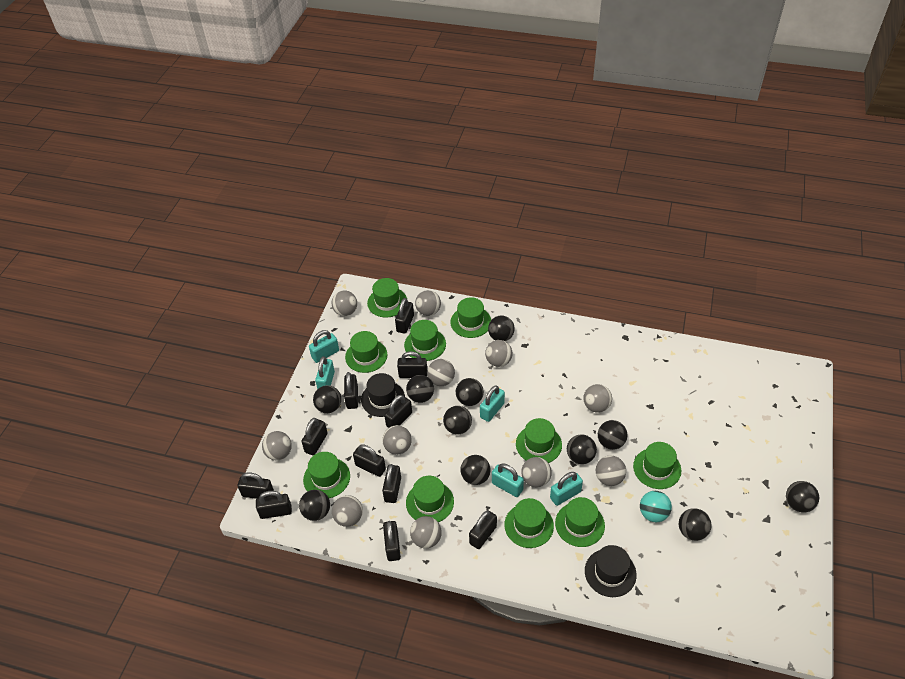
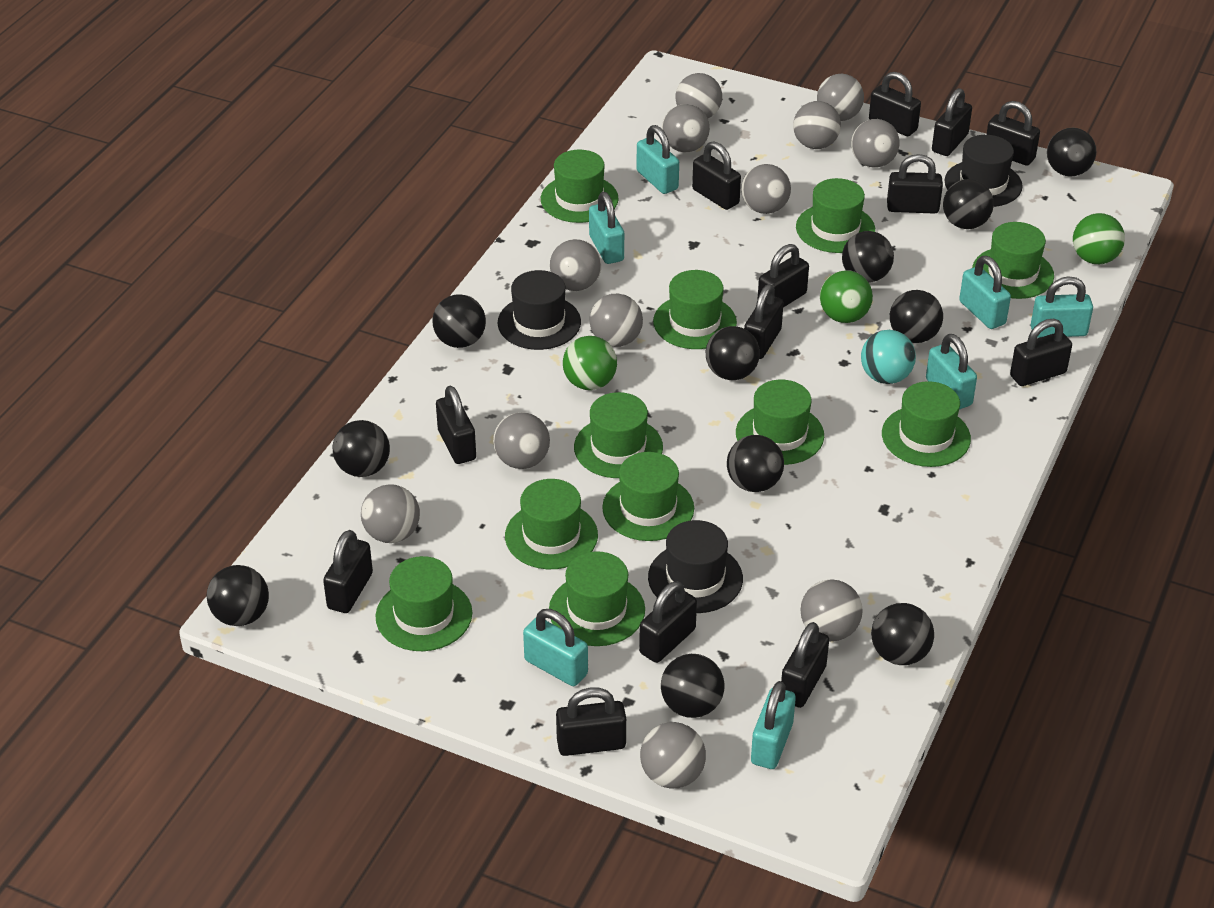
black hat: 2 -> 3
black padlock: 11 -> 13
green ball: 0 -> 3
green hat: 10 -> 11
grey ball: 11 -> 12
turquoise padlock: 5 -> 7

